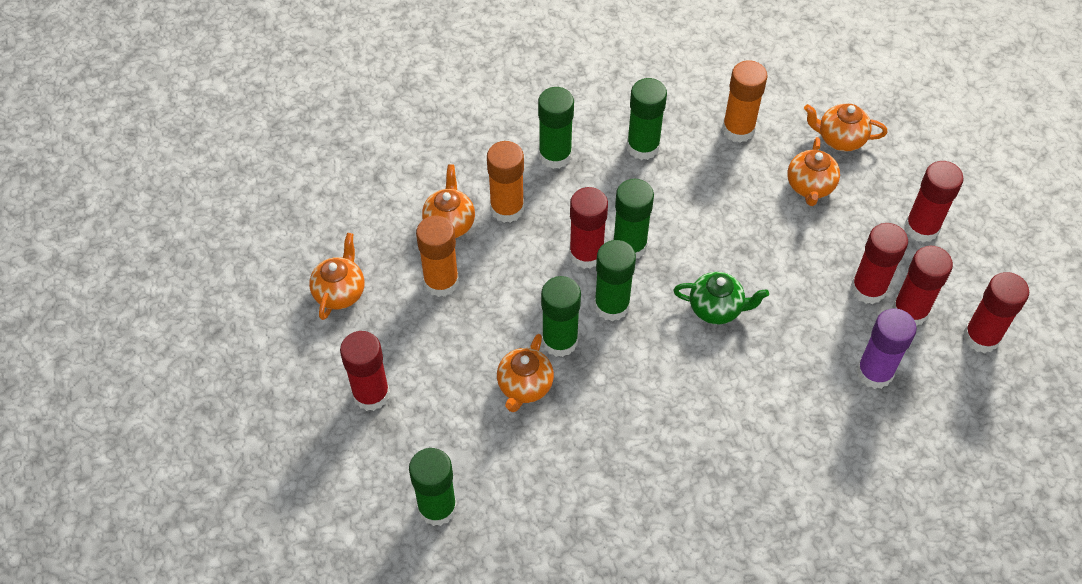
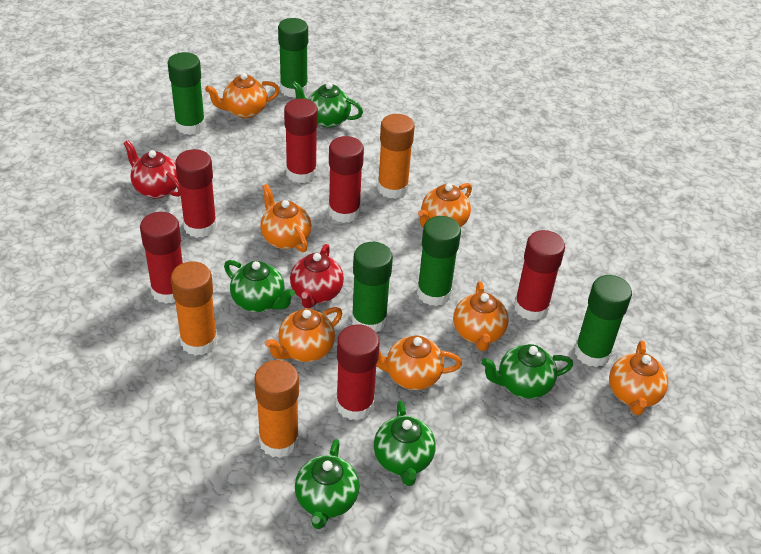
green glue stick: 6 -> 5
green teapot: 1 -> 5
orange teapot: 5 -> 7
purple glue stick: 1 -> 0
red teapot: 0 -> 2

